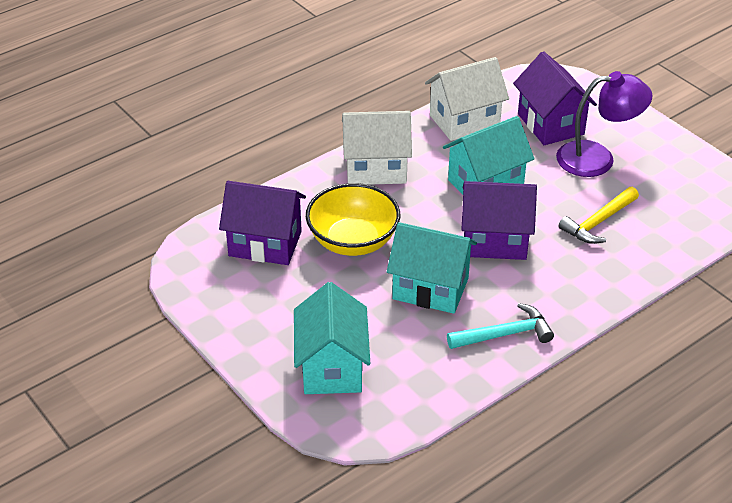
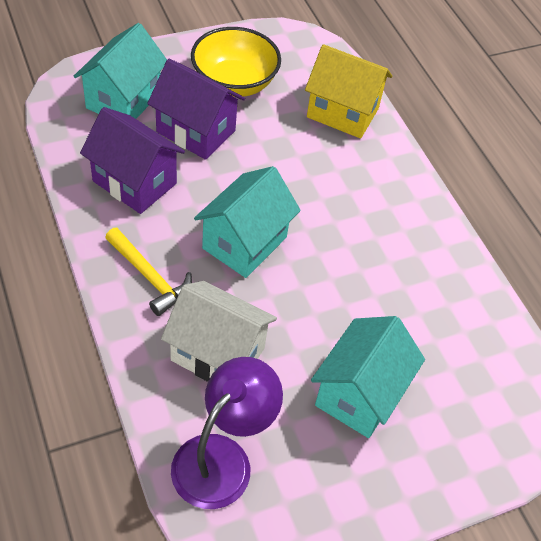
purple house: 3 -> 2
turquoise hammer: 1 -> 0
white house: 2 -> 1
yellow house: 0 -> 1

